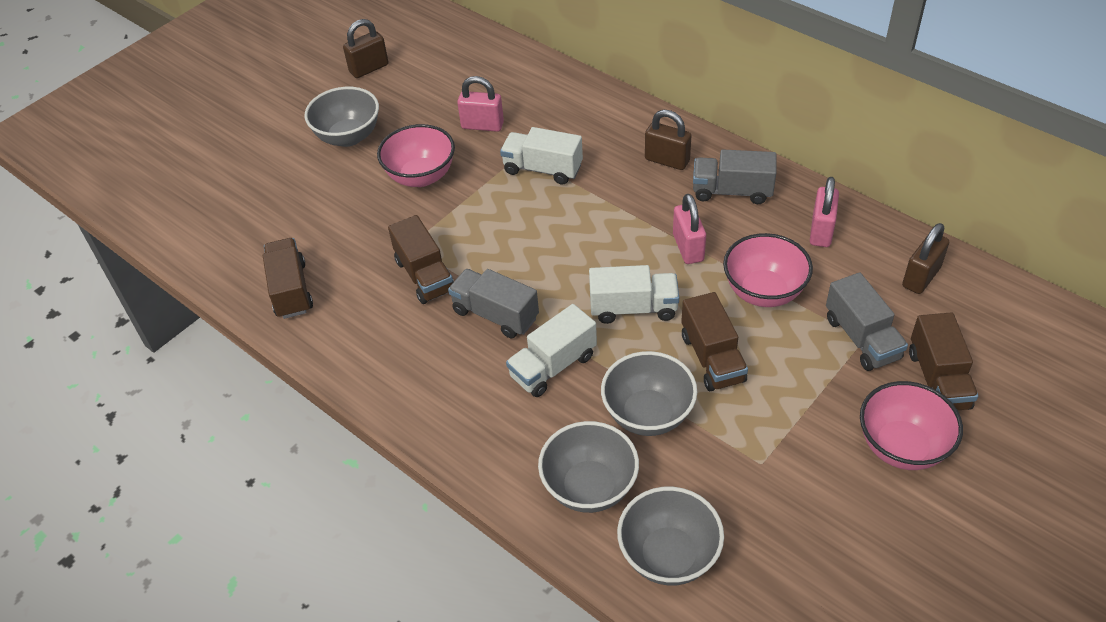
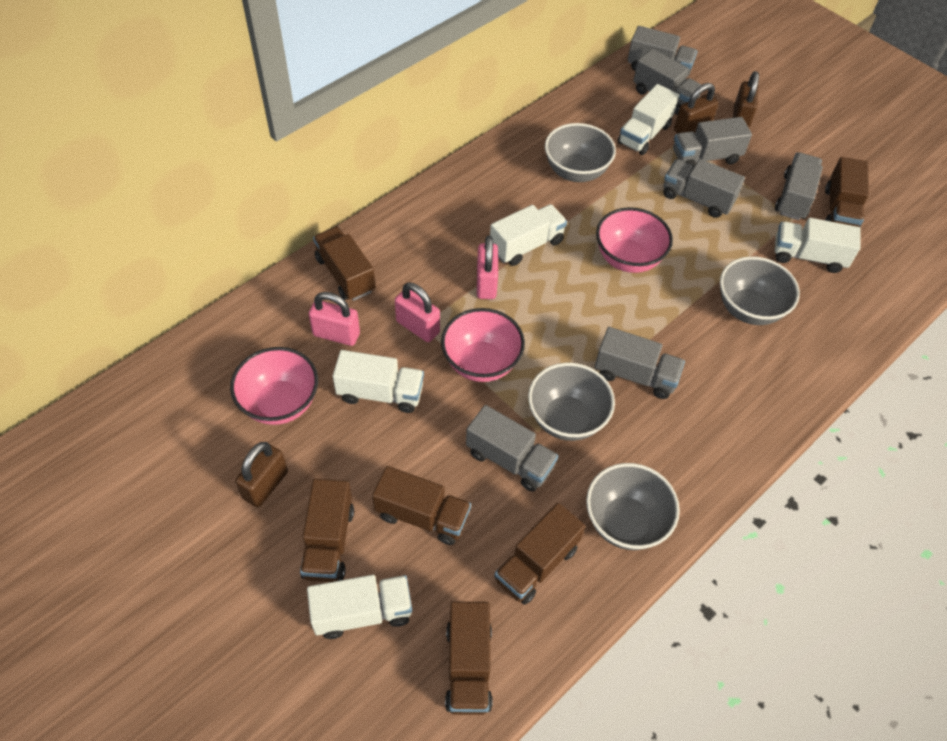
brown truck: 4 -> 6
grey truck: 3 -> 7
white truck: 3 -> 5

